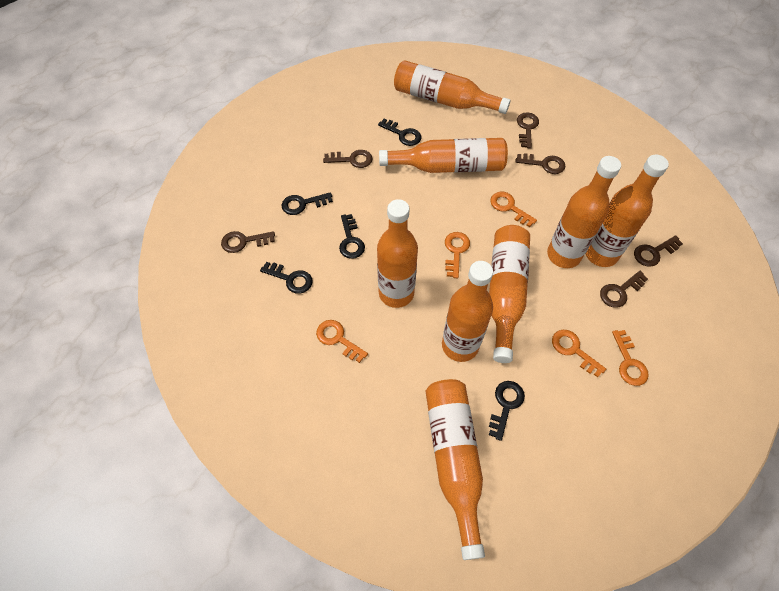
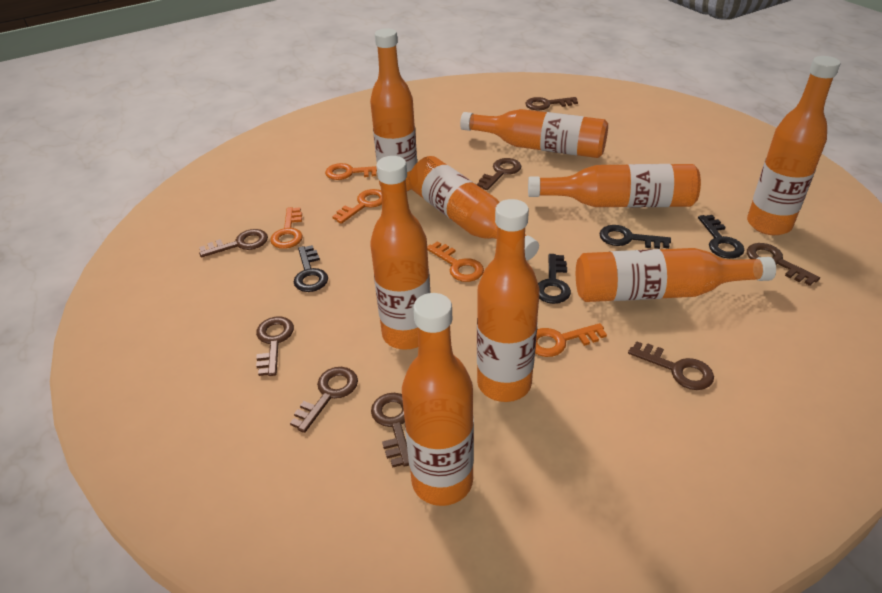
black key: 5 -> 4
brown key: 6 -> 8
orange bottle: 8 -> 9

